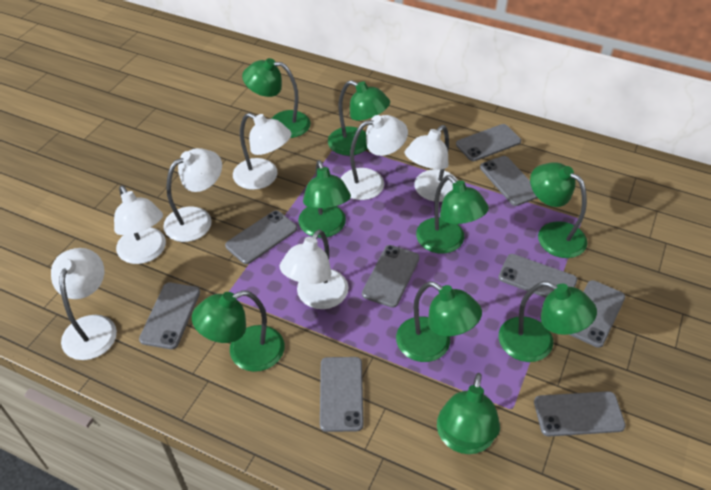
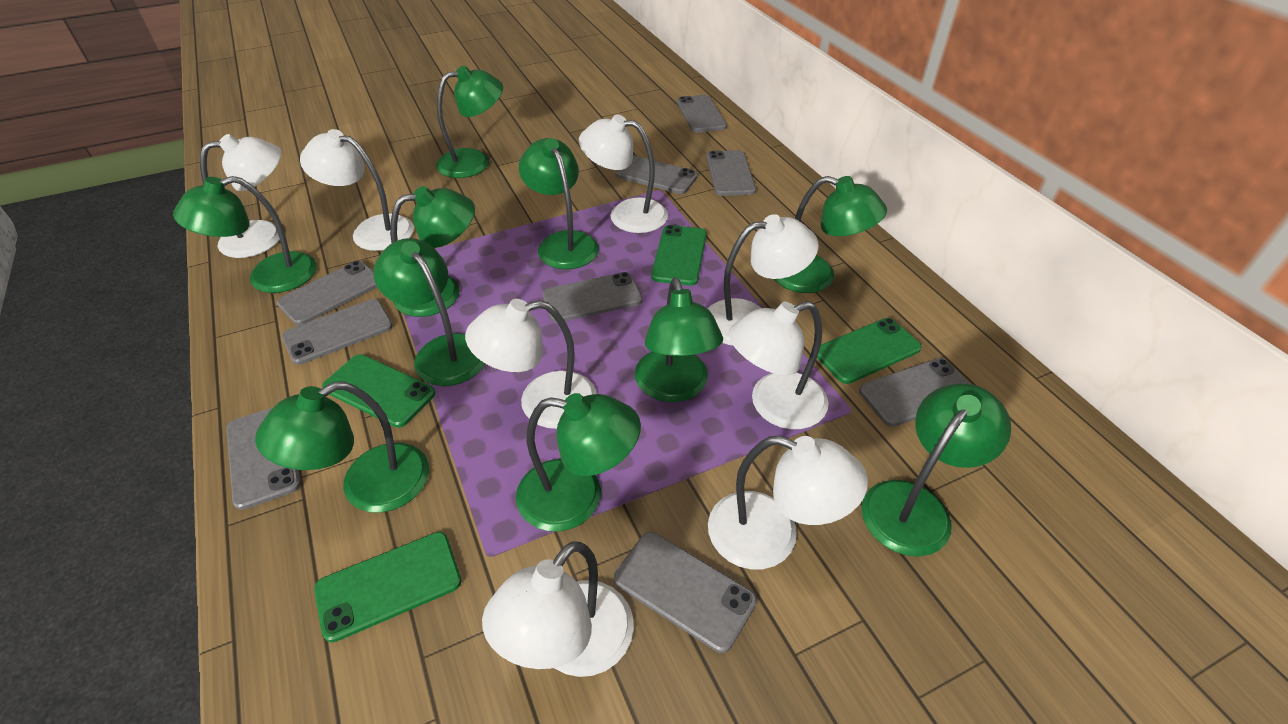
green lamp: 9 -> 10
green phone: 0 -> 4
white lamp: 7 -> 8

